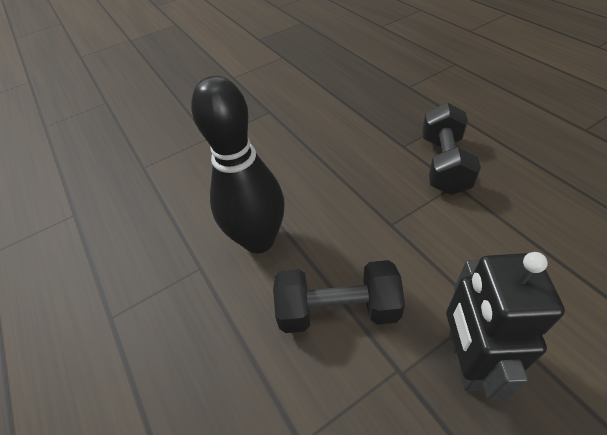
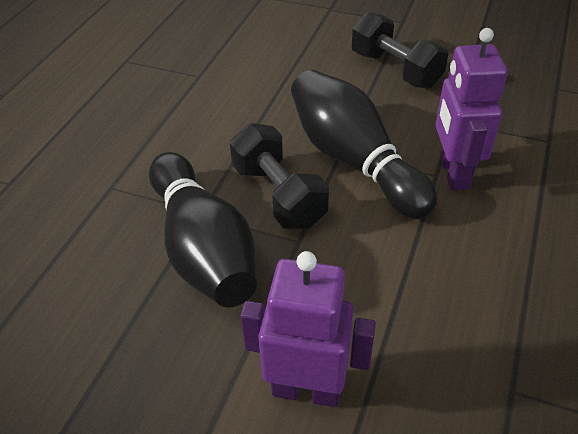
black bowling pin: 1 -> 2
black robot: 1 -> 0
purple robot: 0 -> 2

